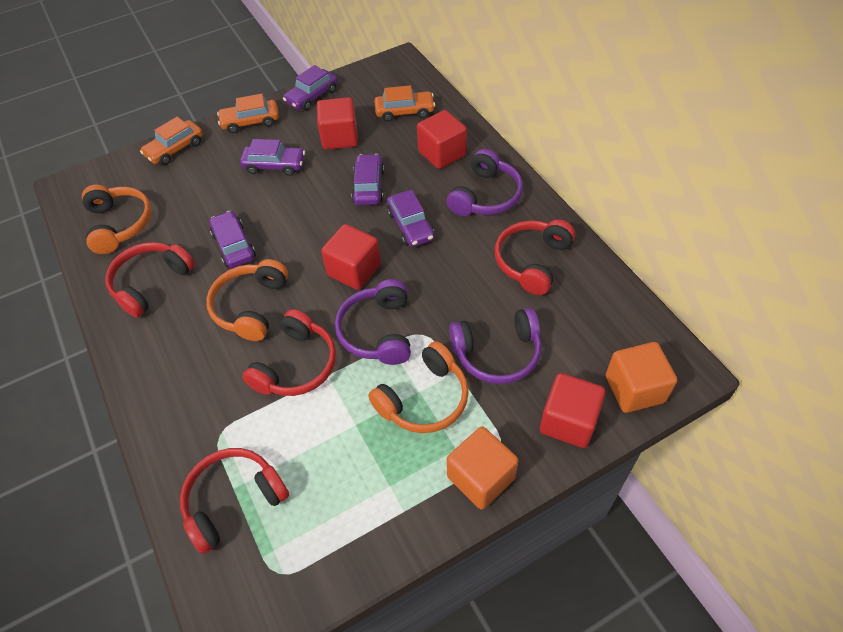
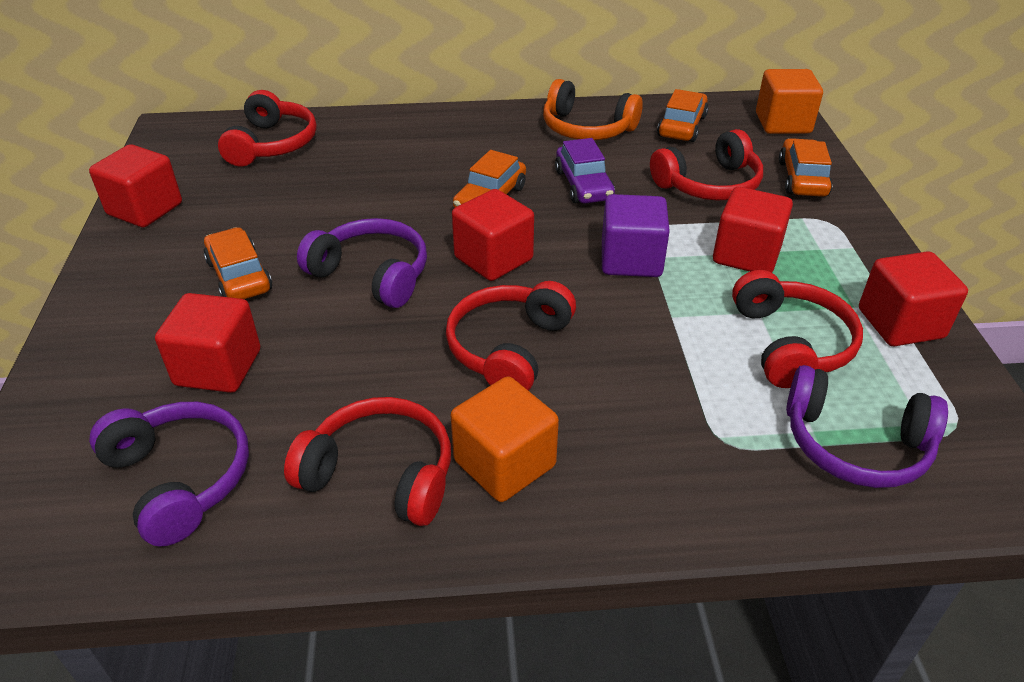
orange car: 3 -> 4
orange headphones: 3 -> 1
purple car: 5 -> 1
purple cube: 0 -> 1
red cube: 4 -> 5
red headphones: 4 -> 5

